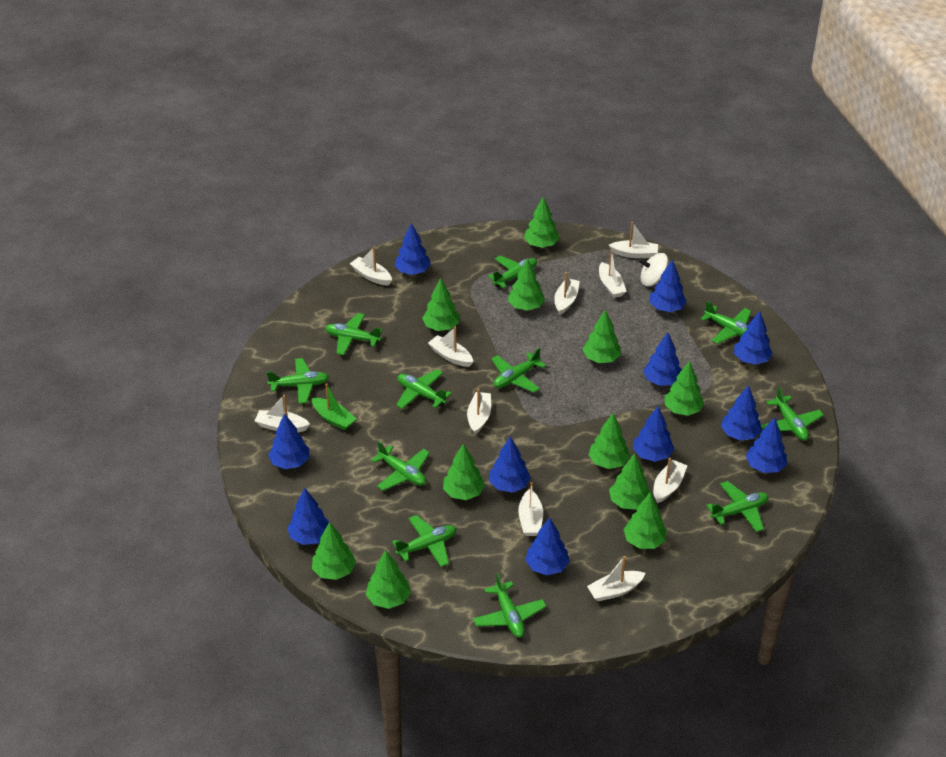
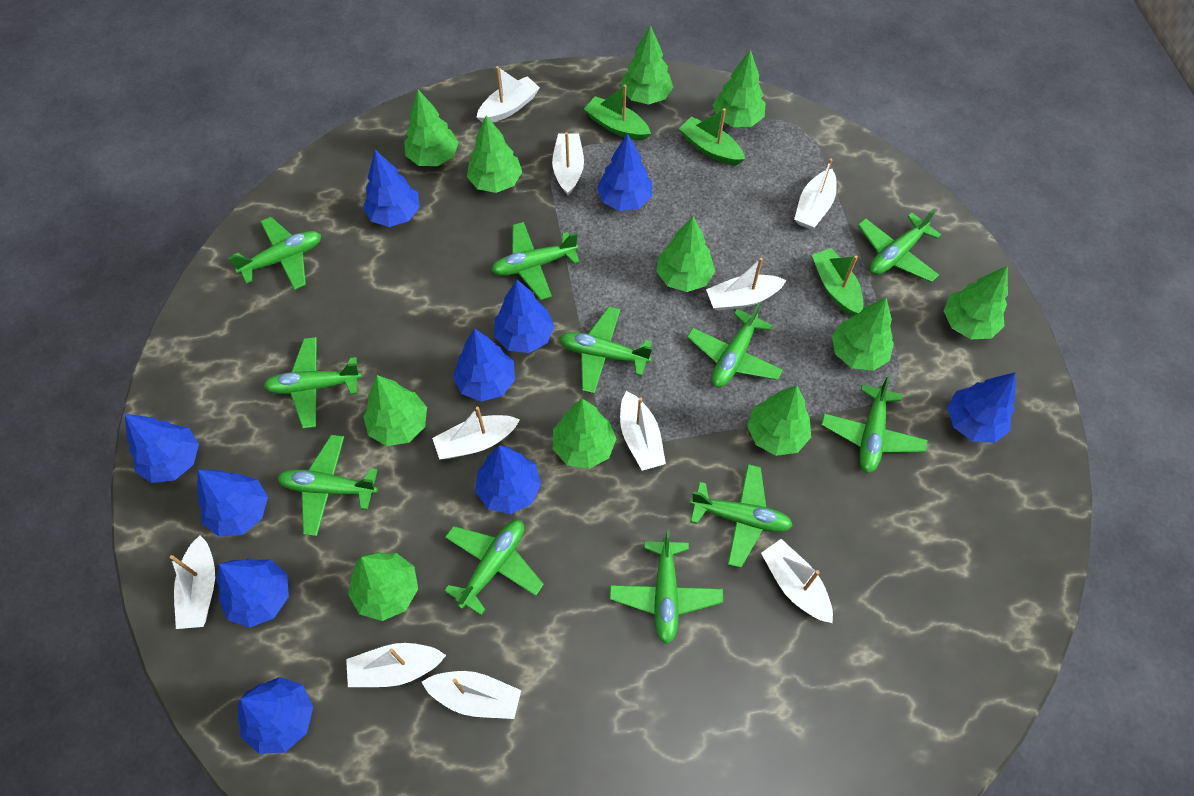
blue tree: 11 -> 10
green boat: 1 -> 3
white spinning top: 1 -> 0

